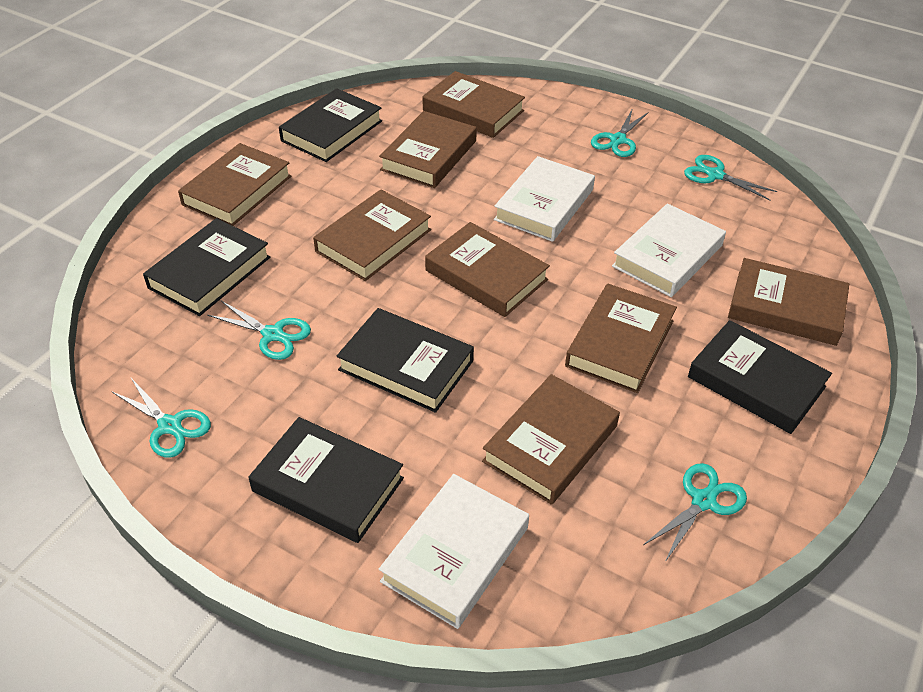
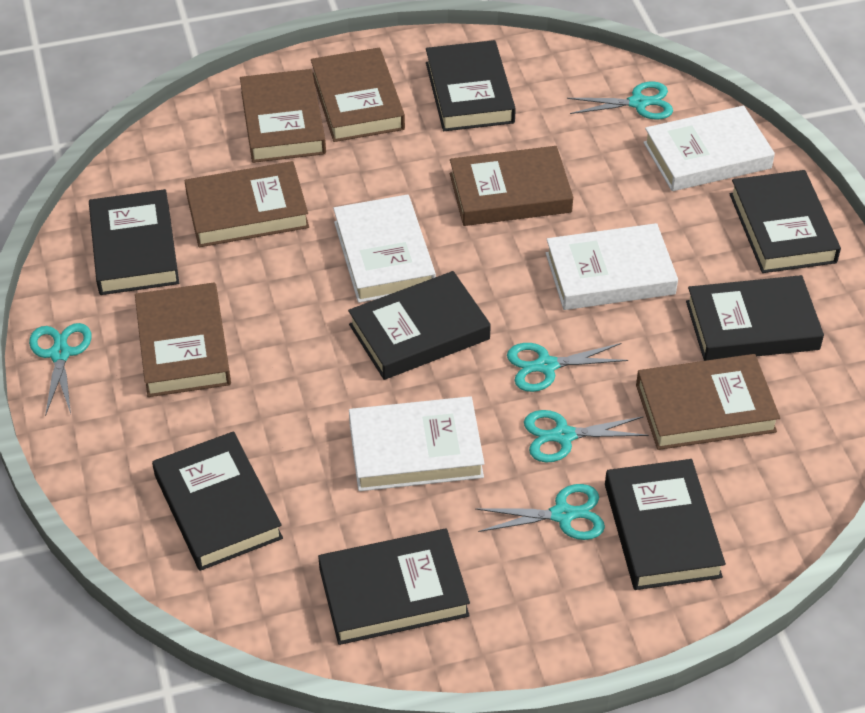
black book: 5 -> 8
brown book: 8 -> 6
white book: 3 -> 4

